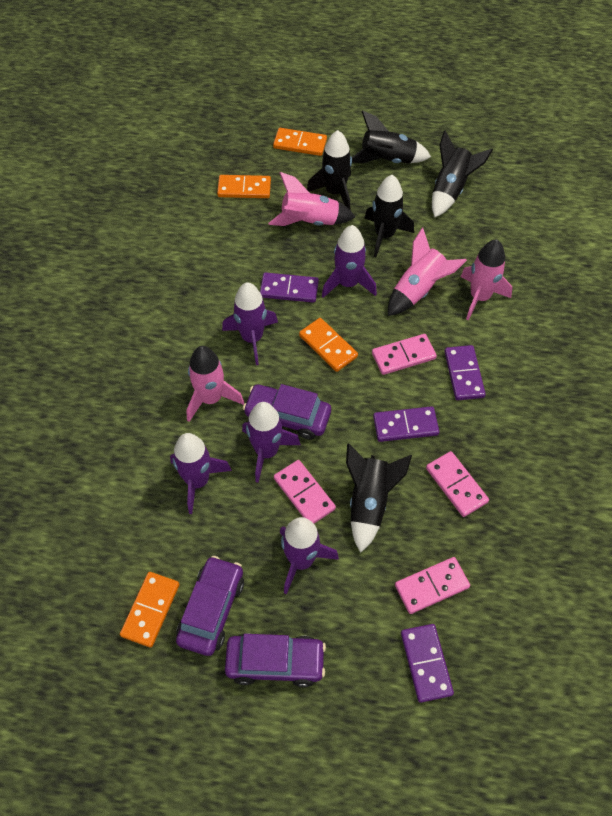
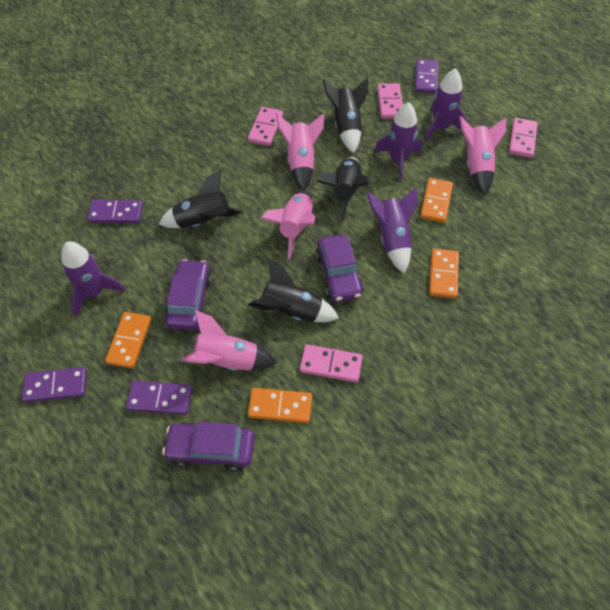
black rocket: 5 -> 4
purple rocket: 5 -> 4

